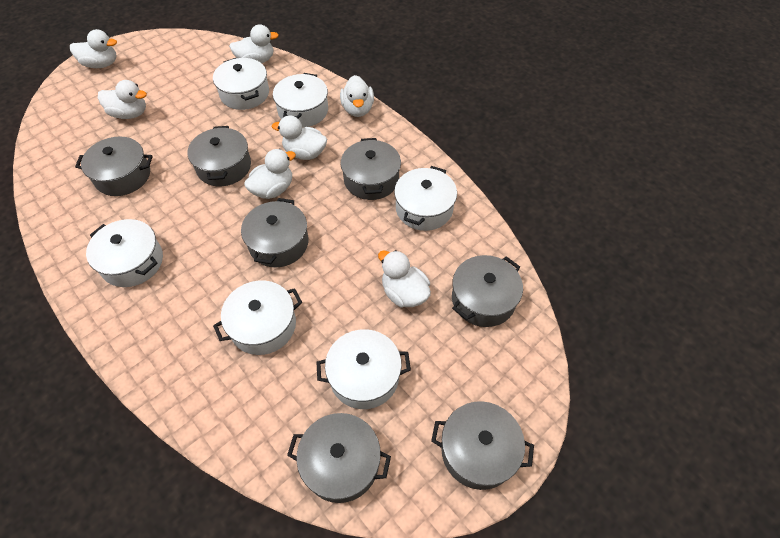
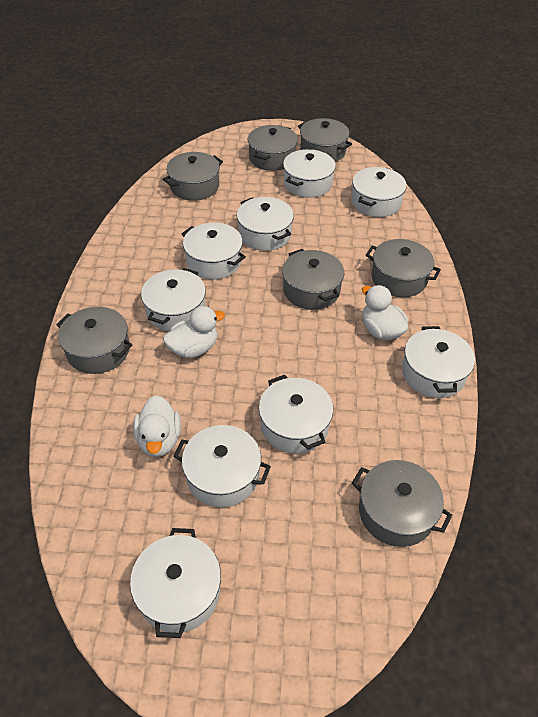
white duck: 7 -> 3
white pot: 6 -> 9

